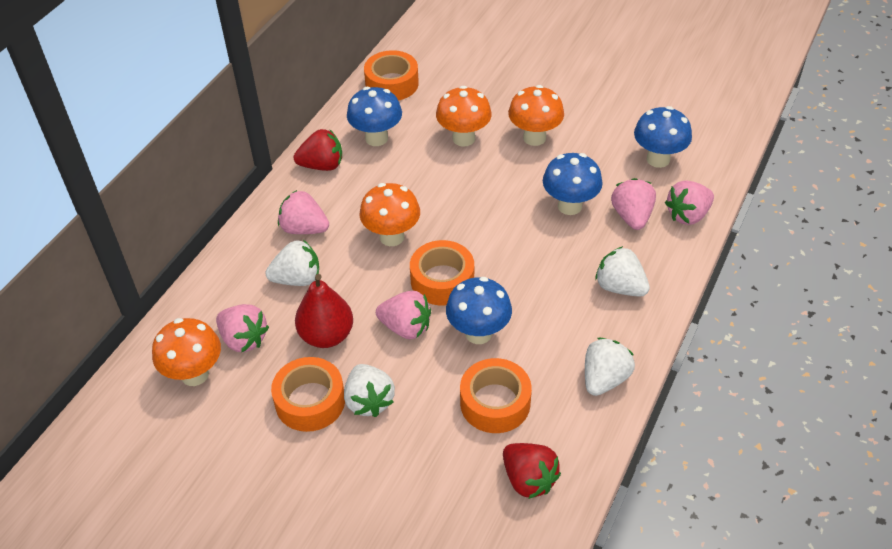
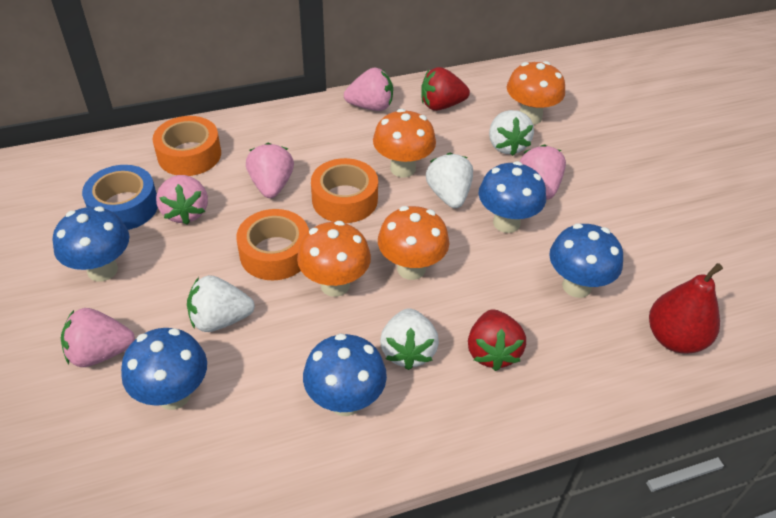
blue mushroom: 4 -> 5
blue tape: 0 -> 1
orange tape: 4 -> 3

